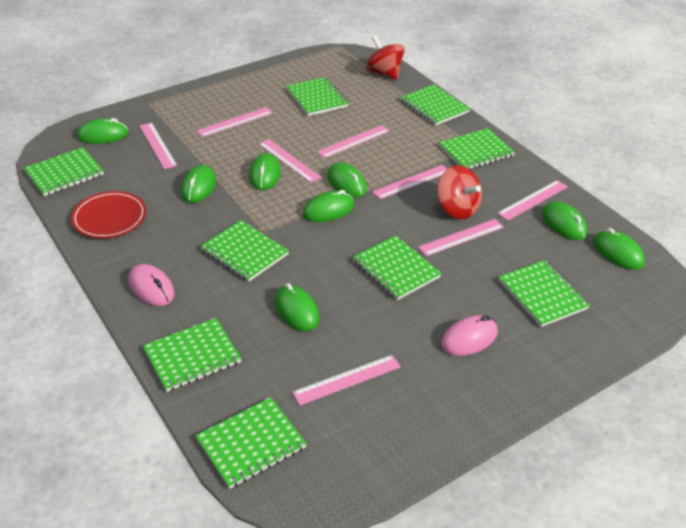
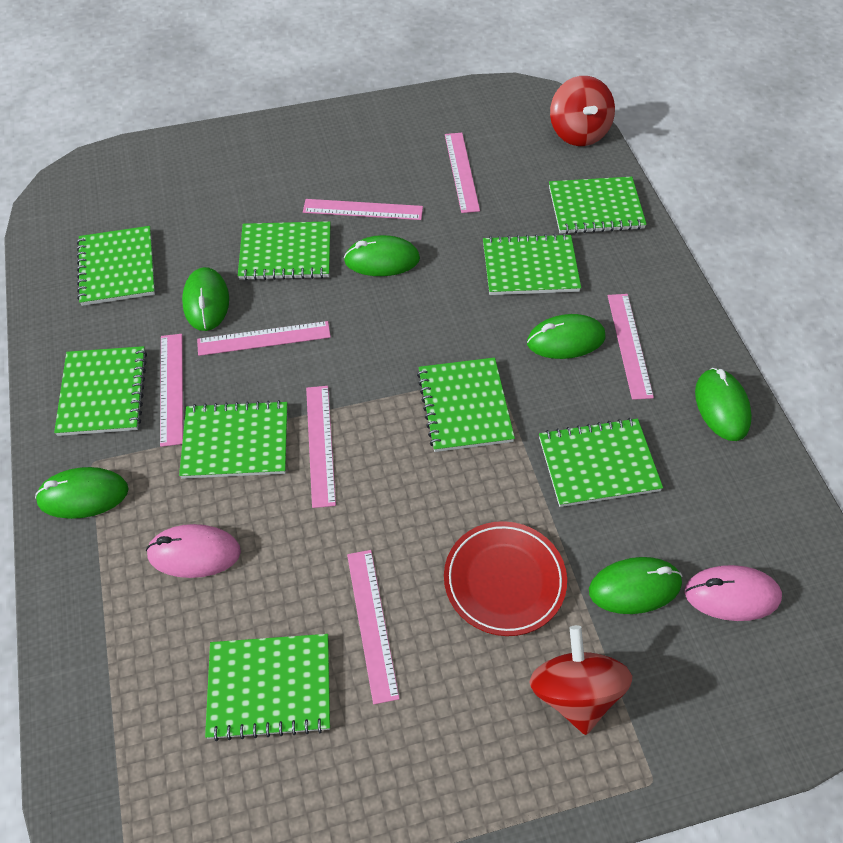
green mouse: 8 -> 6
pink ruler: 8 -> 7

